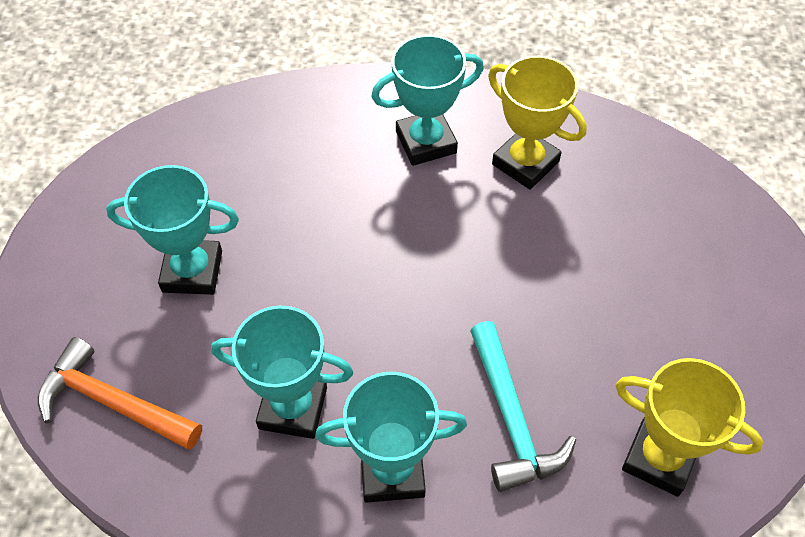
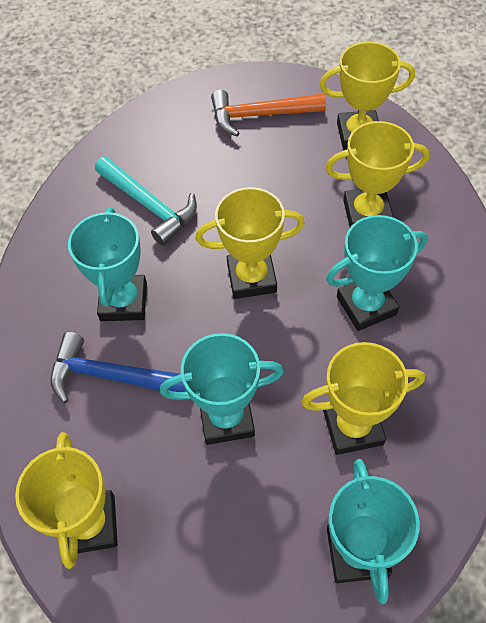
blue hammer: 0 -> 1
yellow trophy: 2 -> 5

